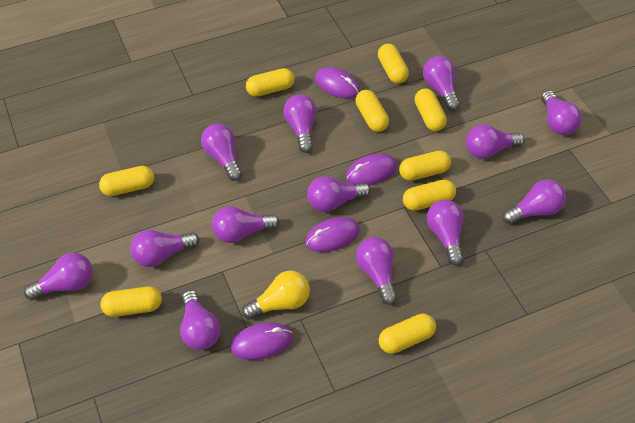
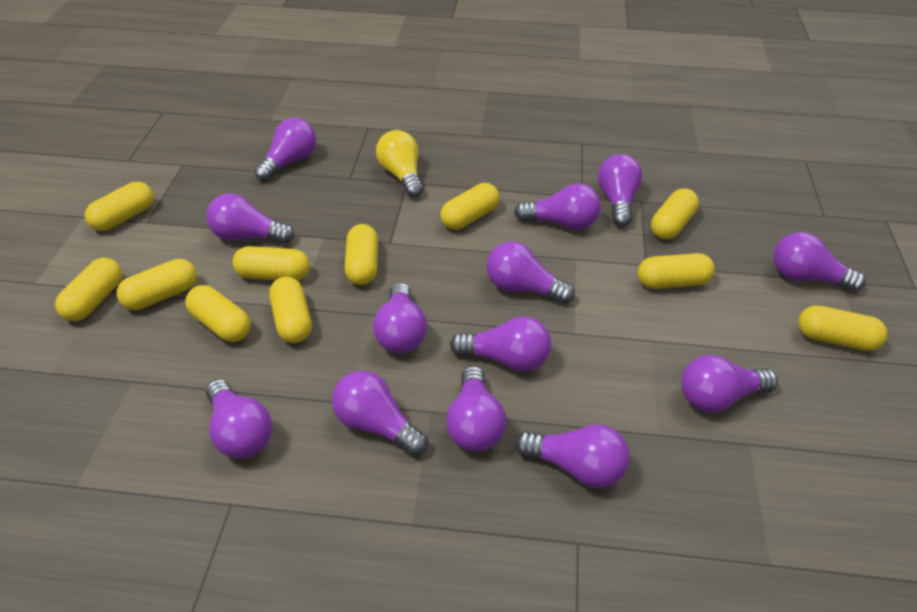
purple mouse: 4 -> 0
yellow capsule: 9 -> 11

